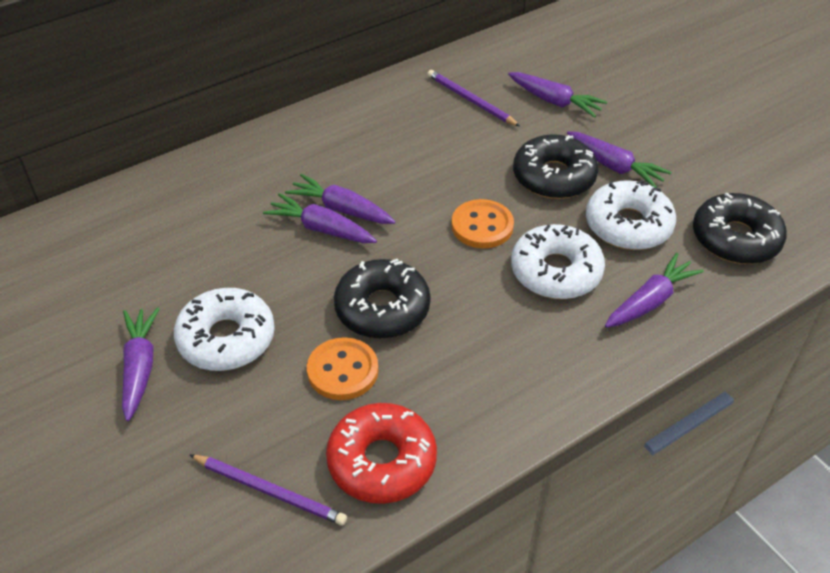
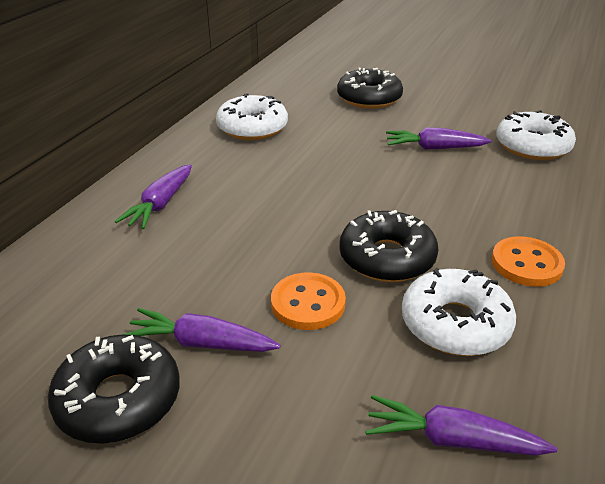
purple carrot: 6 -> 4
purple pencil: 2 -> 0
red donut: 1 -> 0

